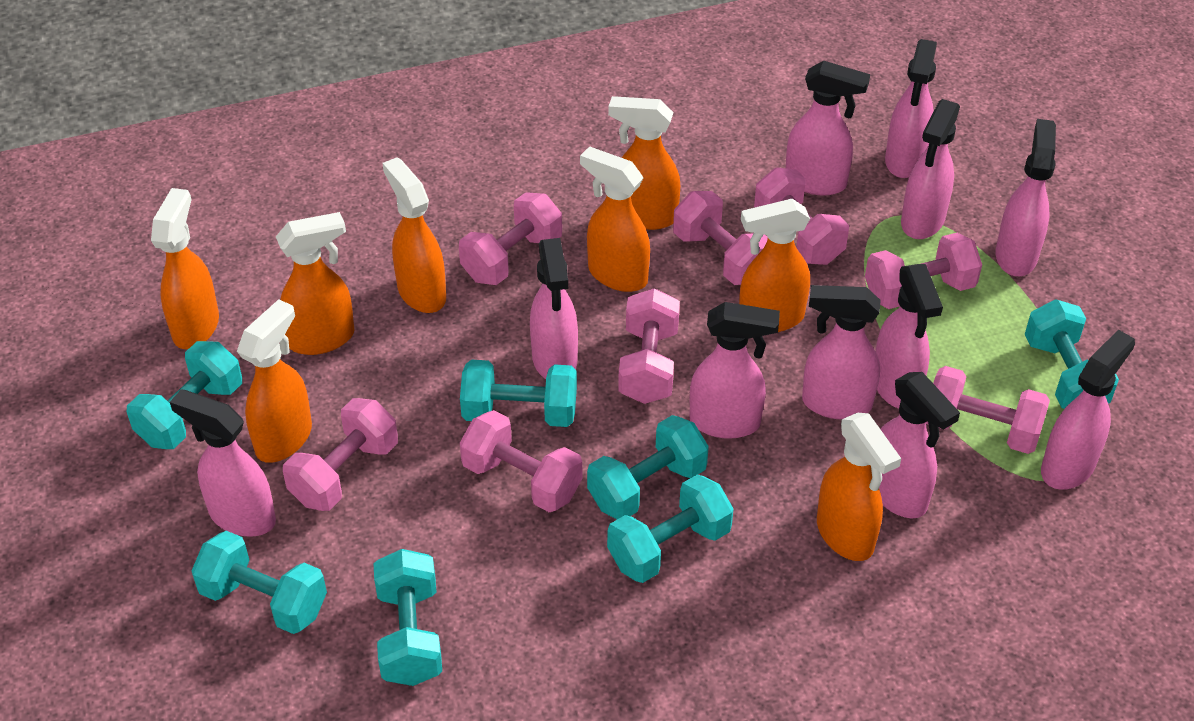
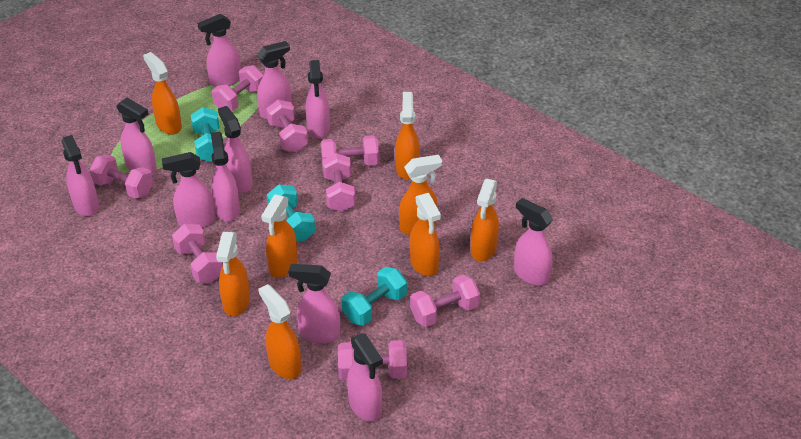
turquoise dumbbell: 7 -> 3

